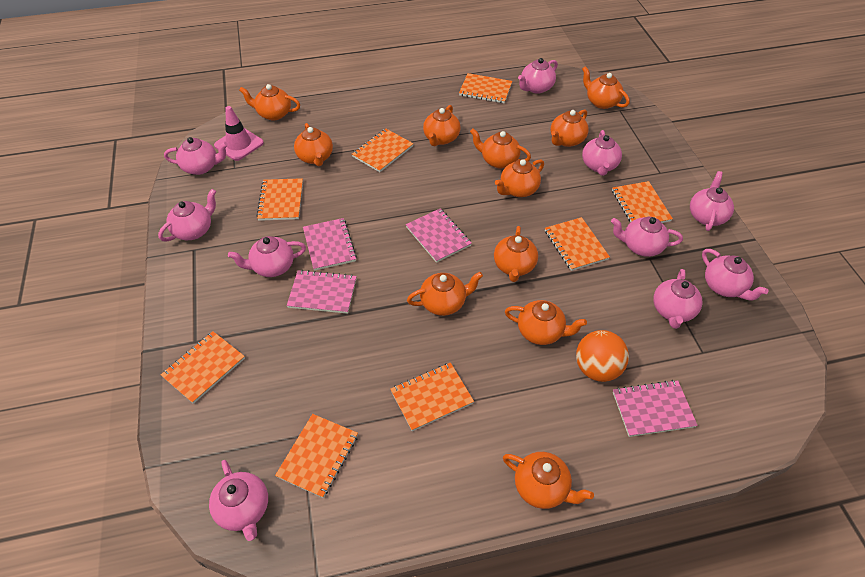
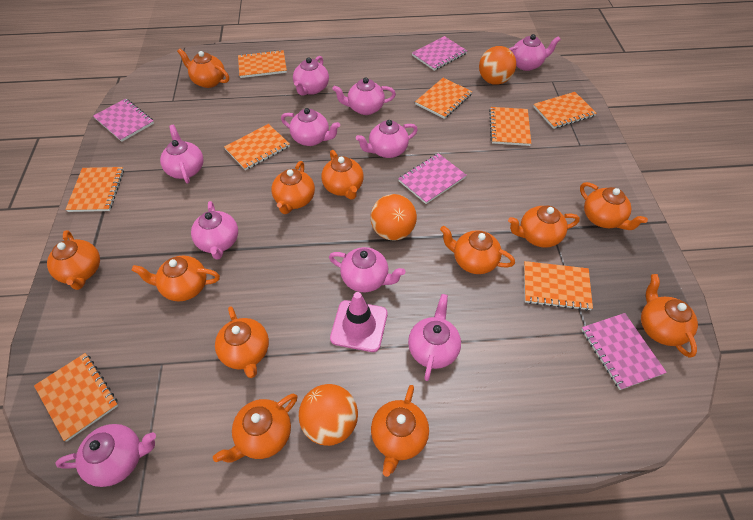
orange ball: 1 -> 3
orange teapot: 11 -> 12

